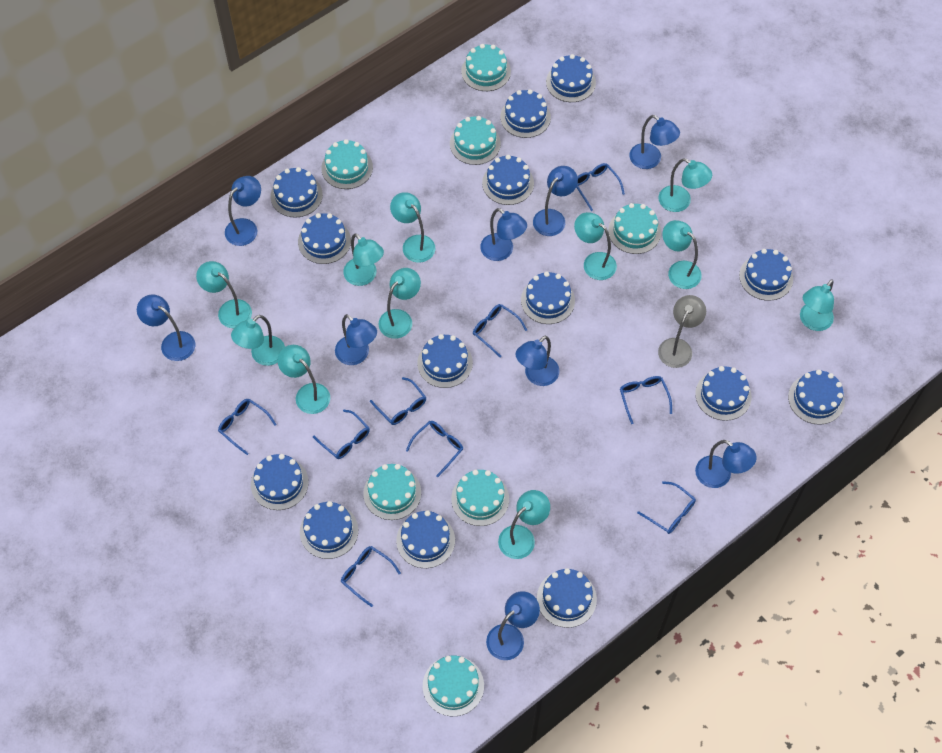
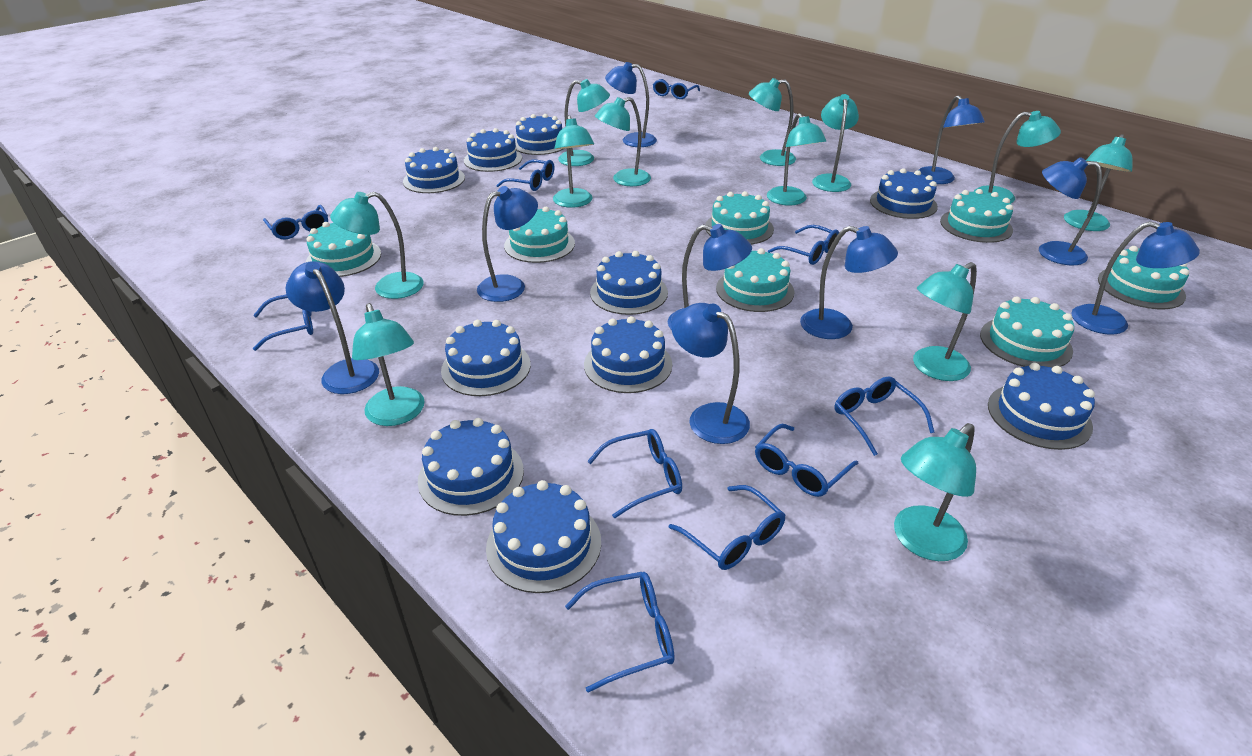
blue cake: 14 -> 10
blue glasses: 9 -> 10
grey lamp: 1 -> 0
turquoise lamp: 11 -> 12

